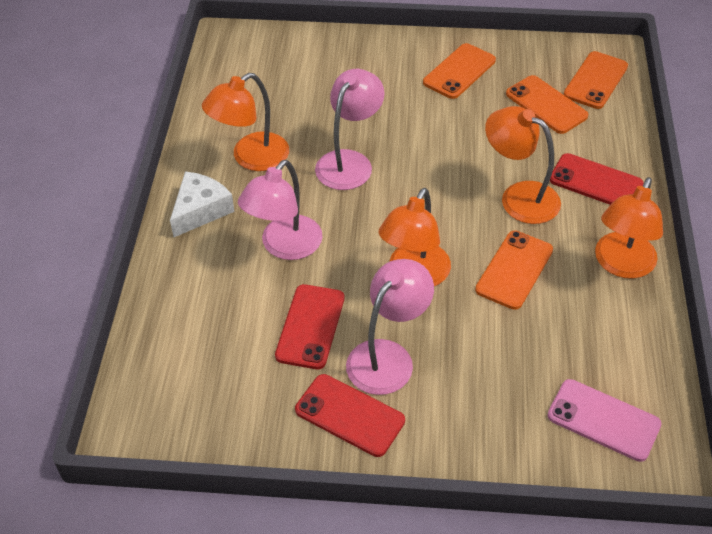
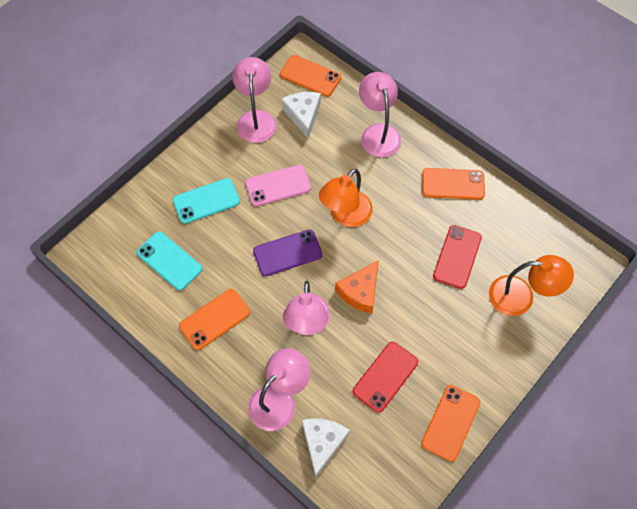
orange cheese: 0 -> 1
orange lamp: 4 -> 2
pink lamp: 3 -> 4
purple phone: 0 -> 1
red phone: 3 -> 2
turquoise phone: 0 -> 2
white cheese: 1 -> 2

